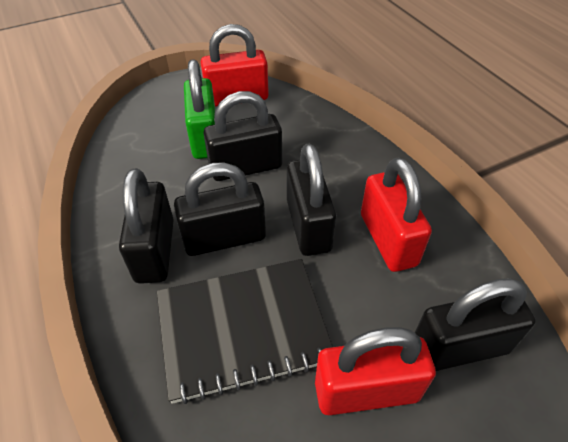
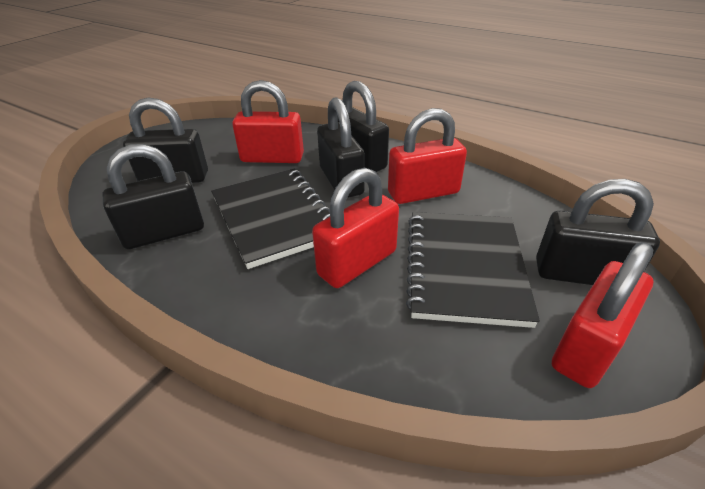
black notebook: 1 -> 2
green padlock: 1 -> 0
red padlock: 3 -> 4

